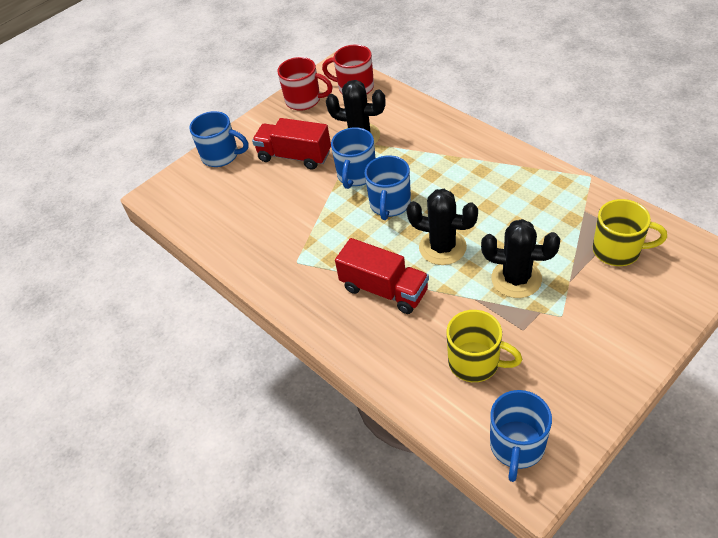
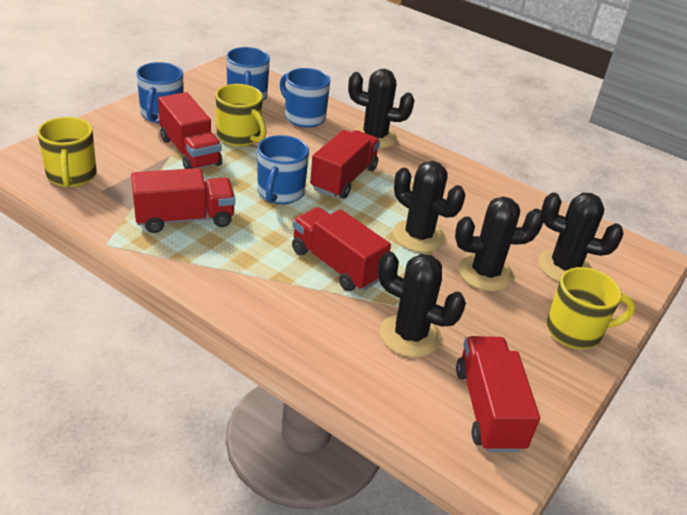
black cactus: 3 -> 5
red mug: 2 -> 0
red truck: 2 -> 5
yellow mug: 2 -> 3

